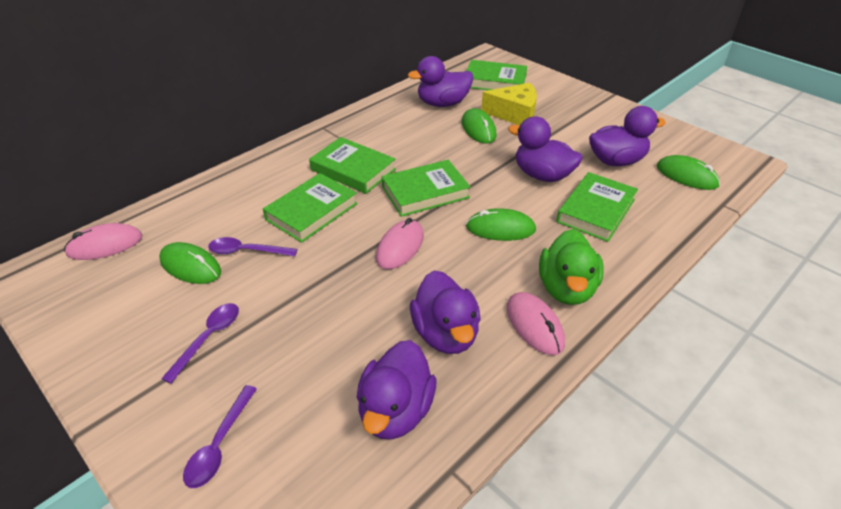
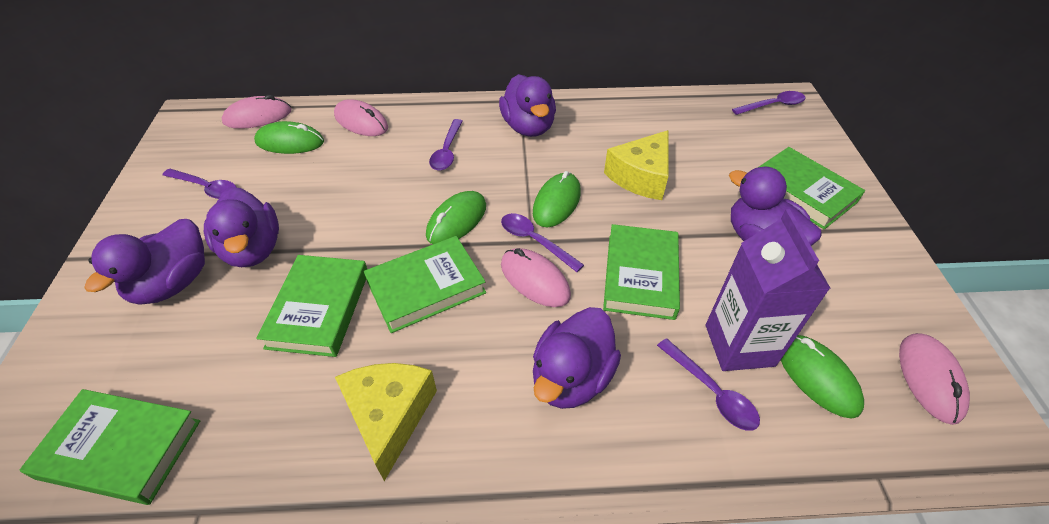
green duck: 1 -> 0
pink mouse: 3 -> 4
purple carton: 0 -> 1
purple spoon: 3 -> 5
yellow cheese: 1 -> 2

